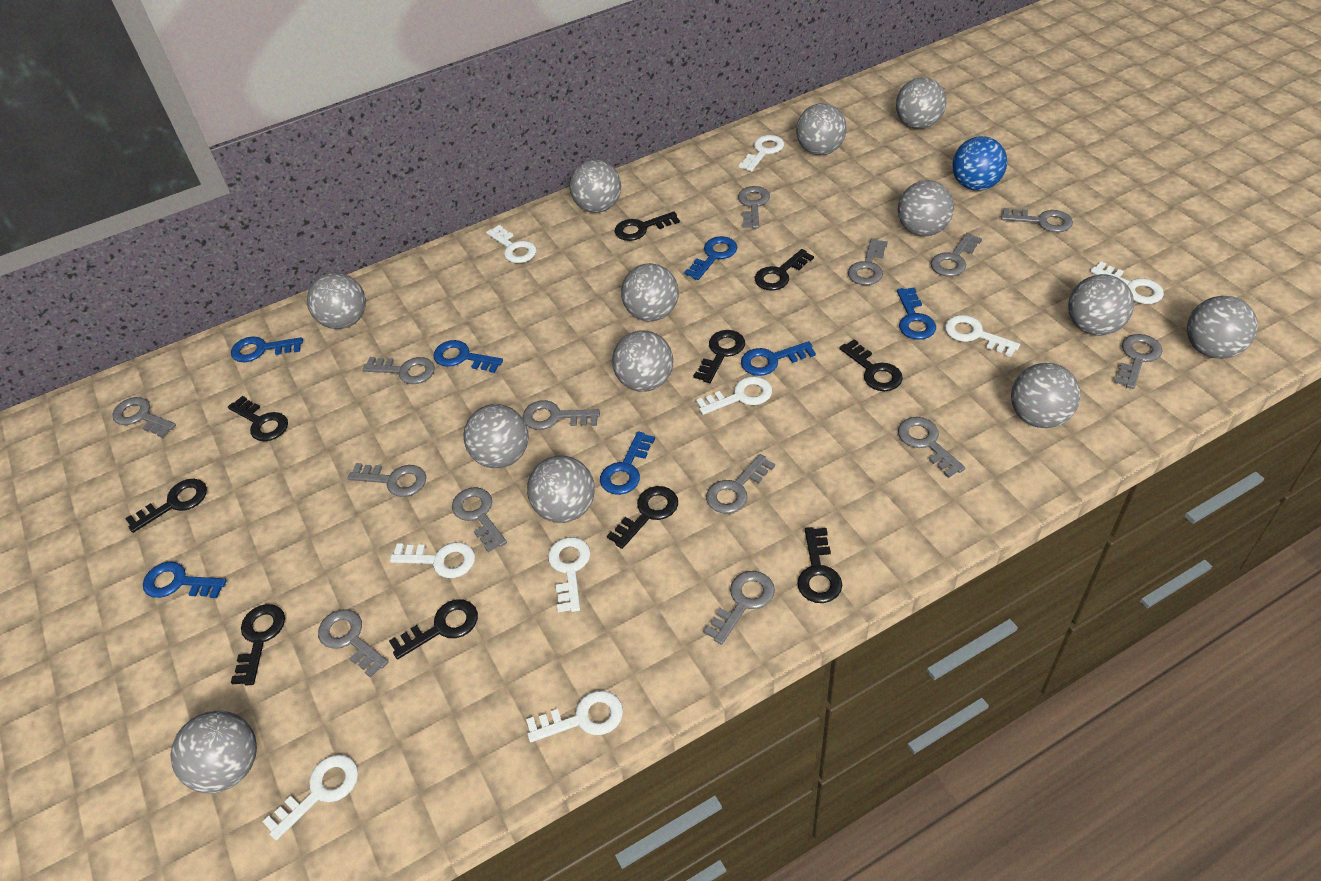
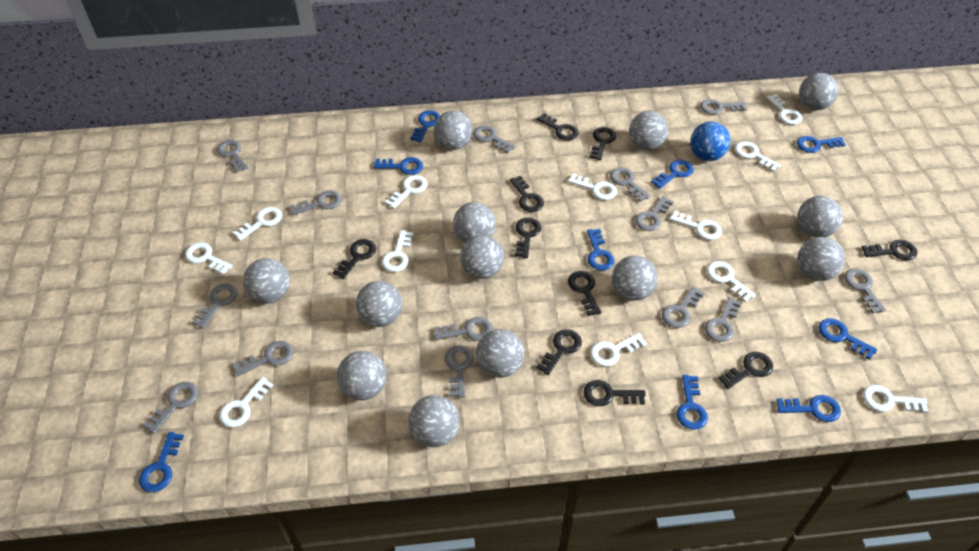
blue key: 7 -> 9
white key: 9 -> 12

